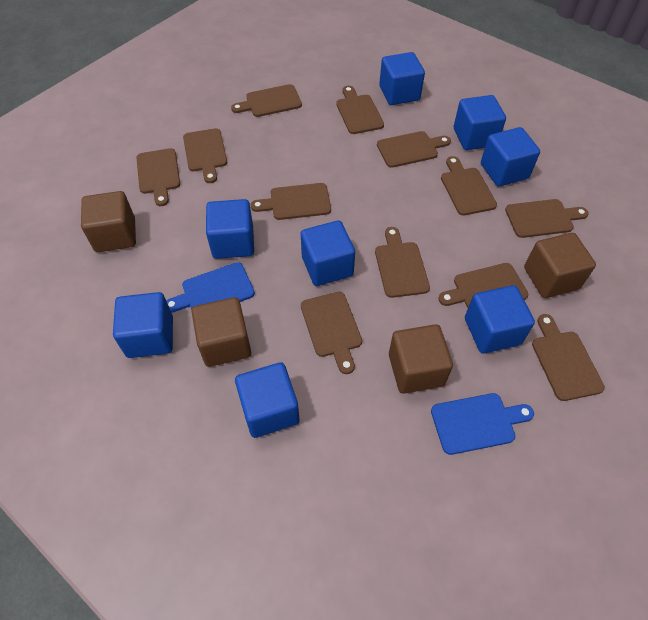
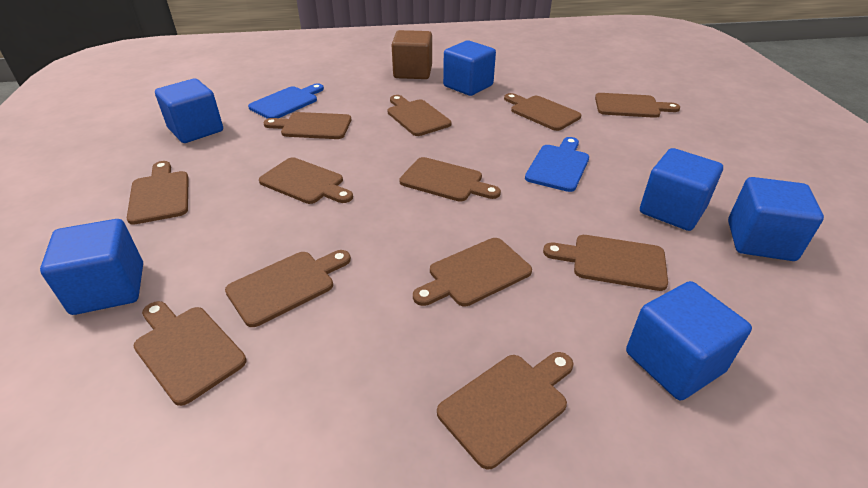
blue cube: 8 -> 6
brown cube: 4 -> 1

